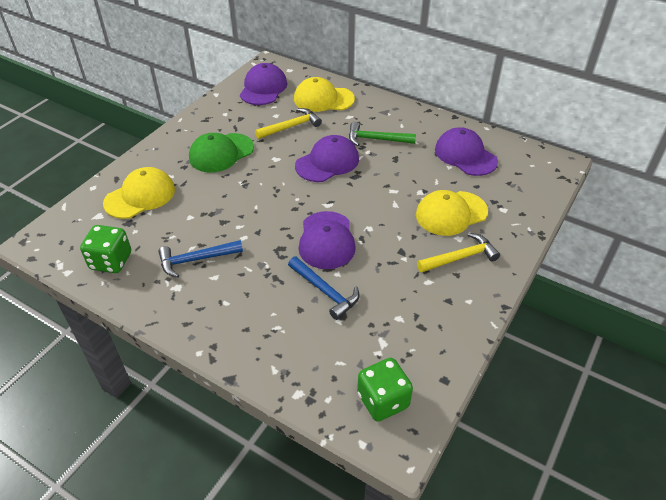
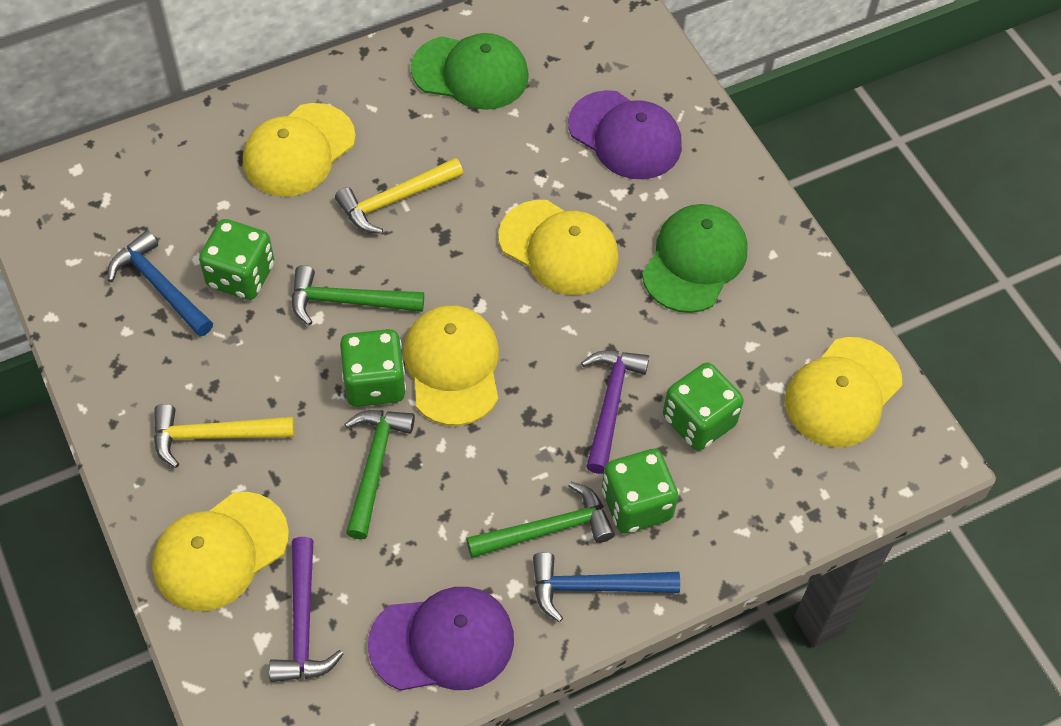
green cap: 1 -> 2
green dice: 2 -> 4
green hammer: 1 -> 3
purple cap: 4 -> 2
purple hammer: 0 -> 2
yellow cap: 3 -> 5

